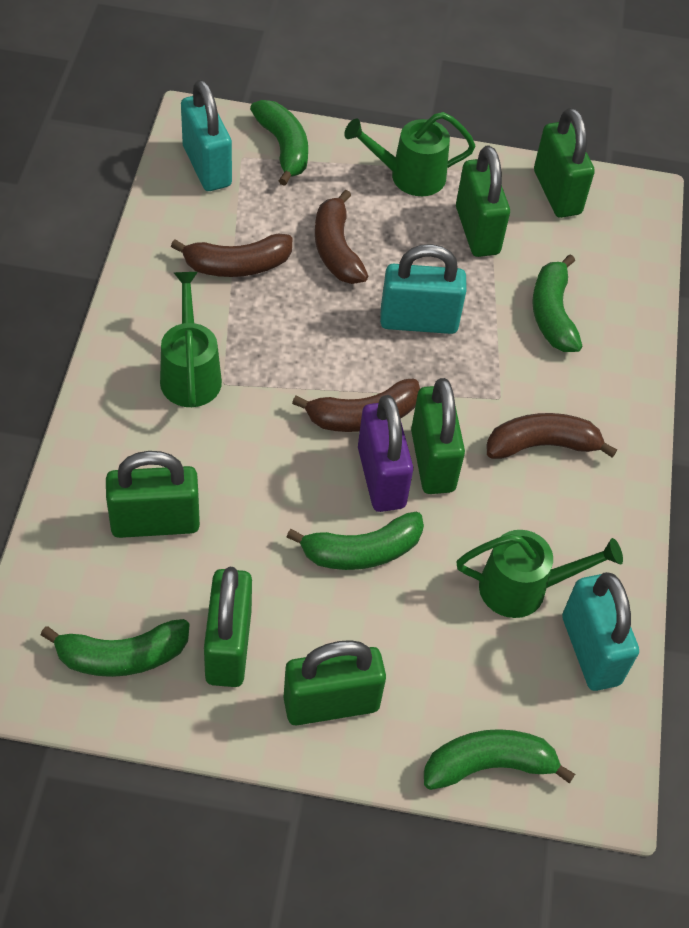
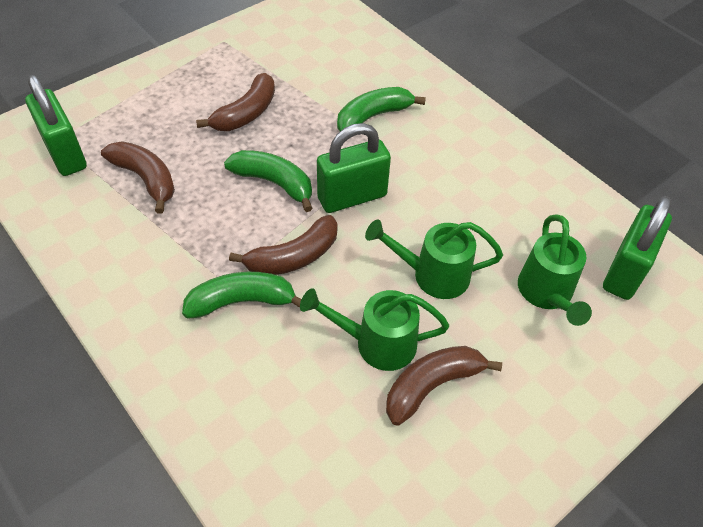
green banana: 5 -> 3
green padlock: 6 -> 3
purple padlock: 1 -> 0
turquoise padlock: 3 -> 0

